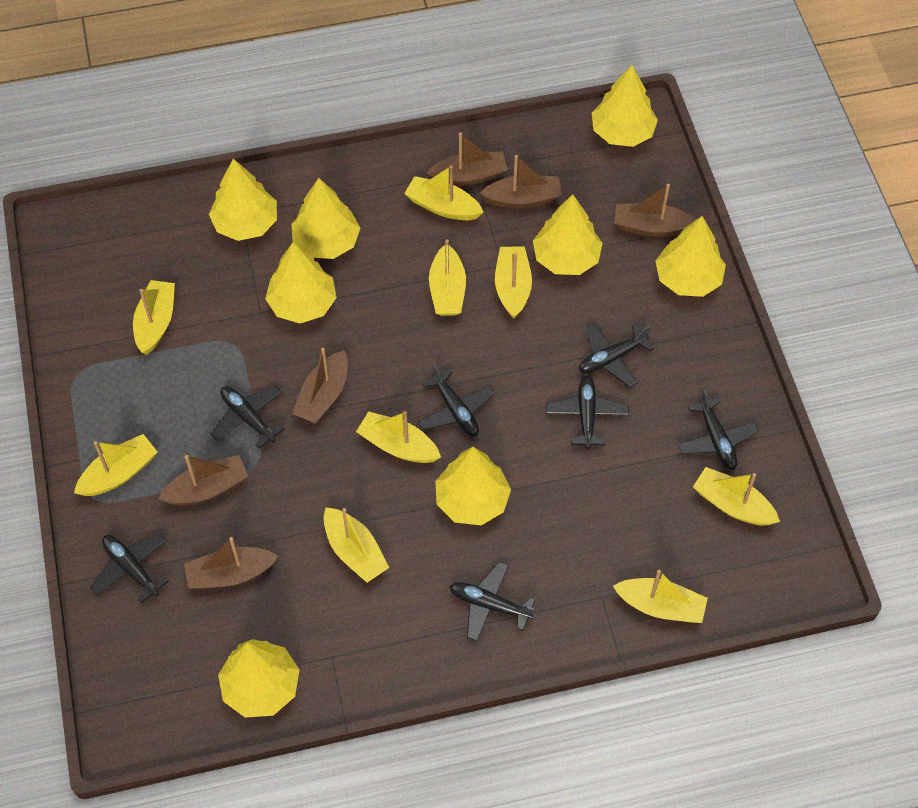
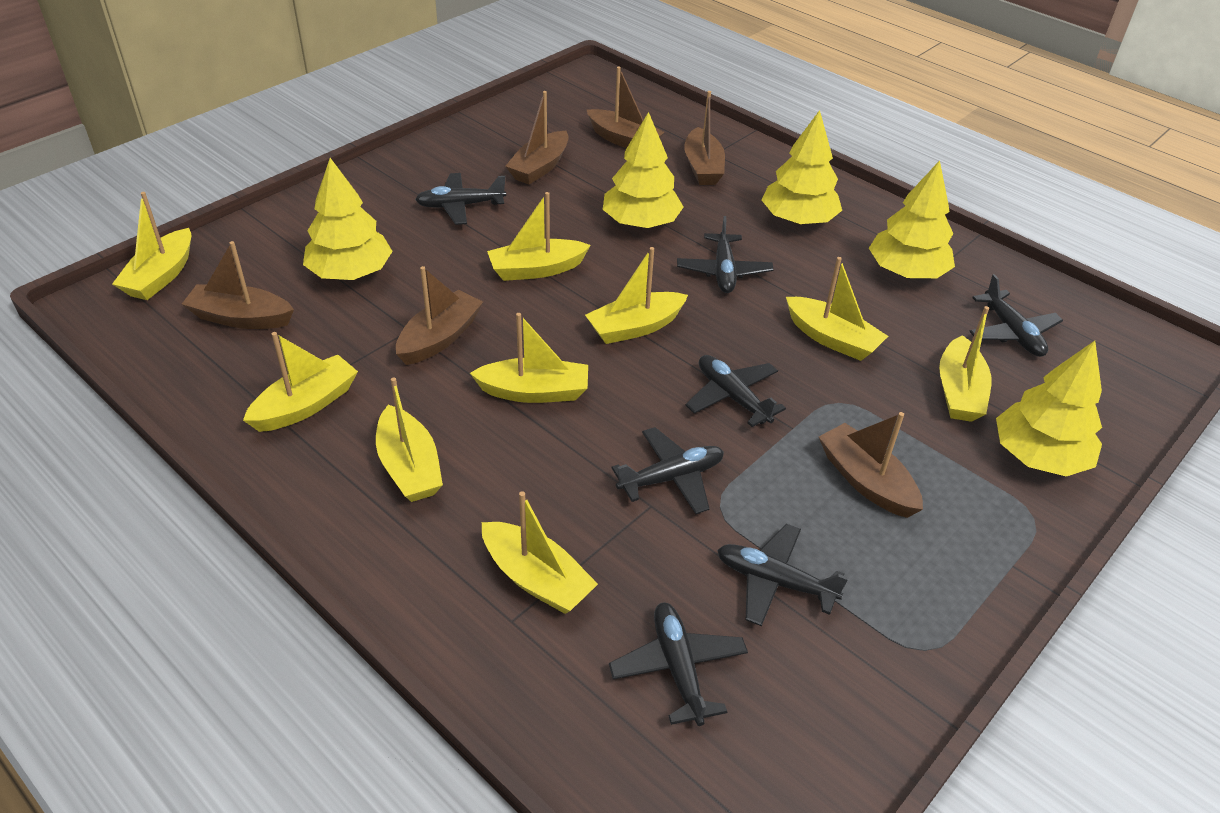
yellow tree: 8 -> 5

